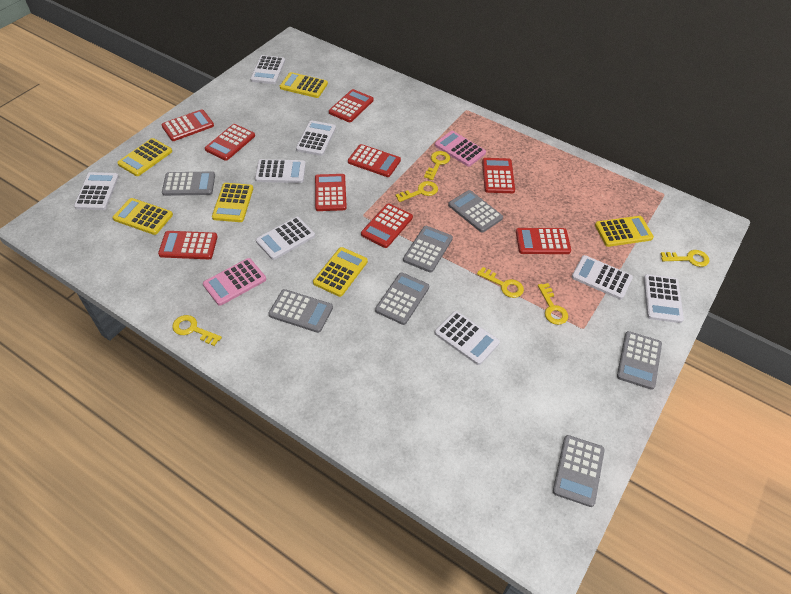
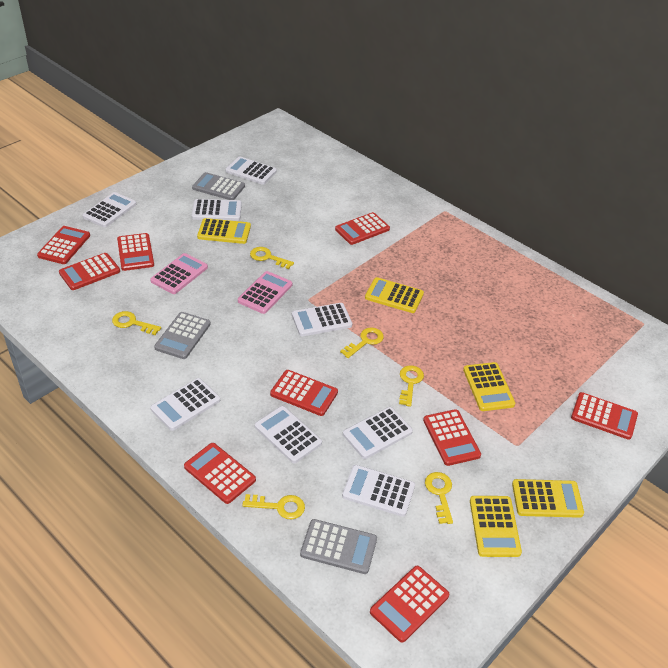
grey calculator: 7 -> 3
yellow calculator: 6 -> 5

